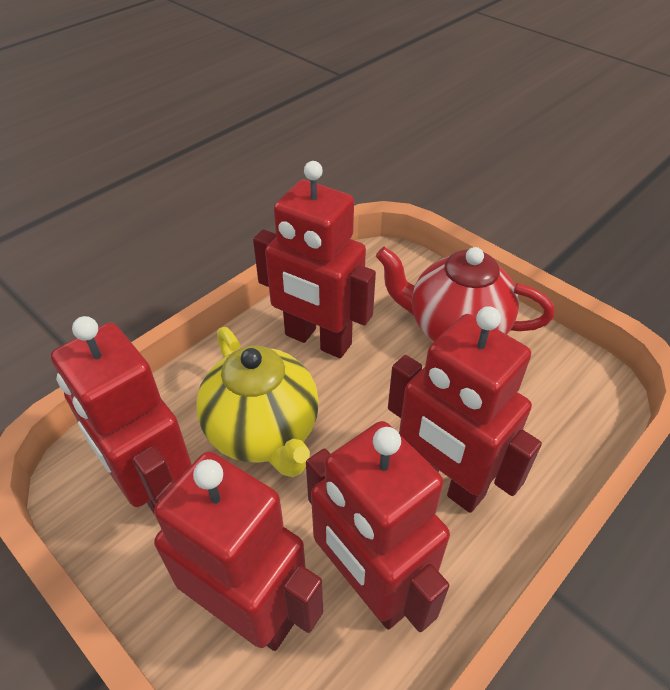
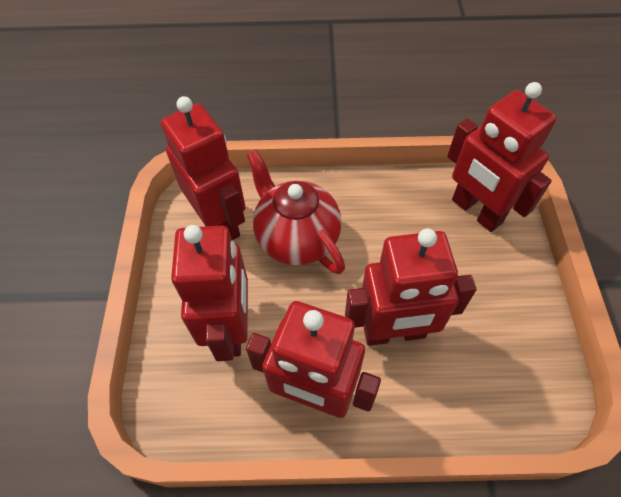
yellow teapot: 1 -> 0

